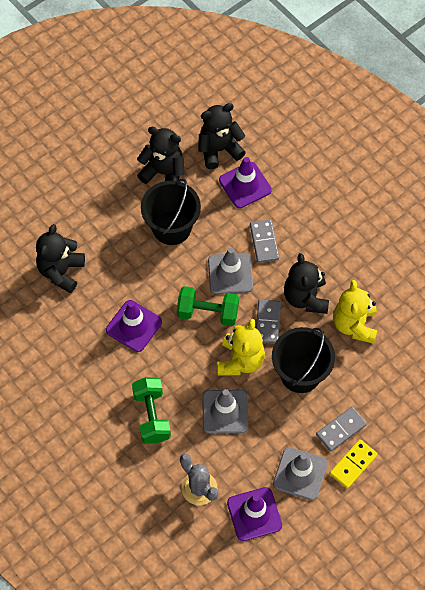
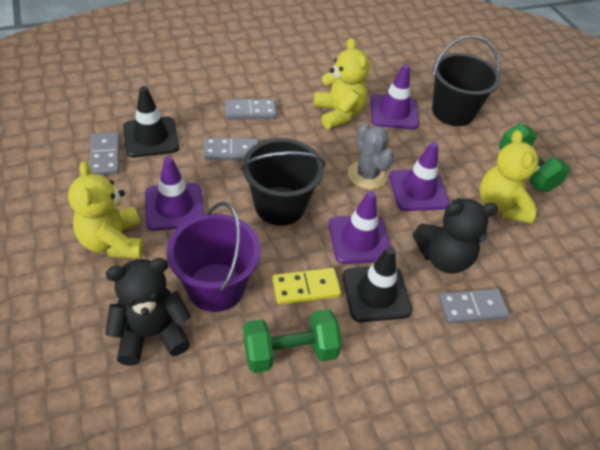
black teddy bear: 4 -> 2
black traffic cone: 0 -> 2
grey domino: 3 -> 4
grey traffic cone: 3 -> 0
purple bucket: 0 -> 1
purple traffic cone: 3 -> 4
yellow teddy bear: 2 -> 3

